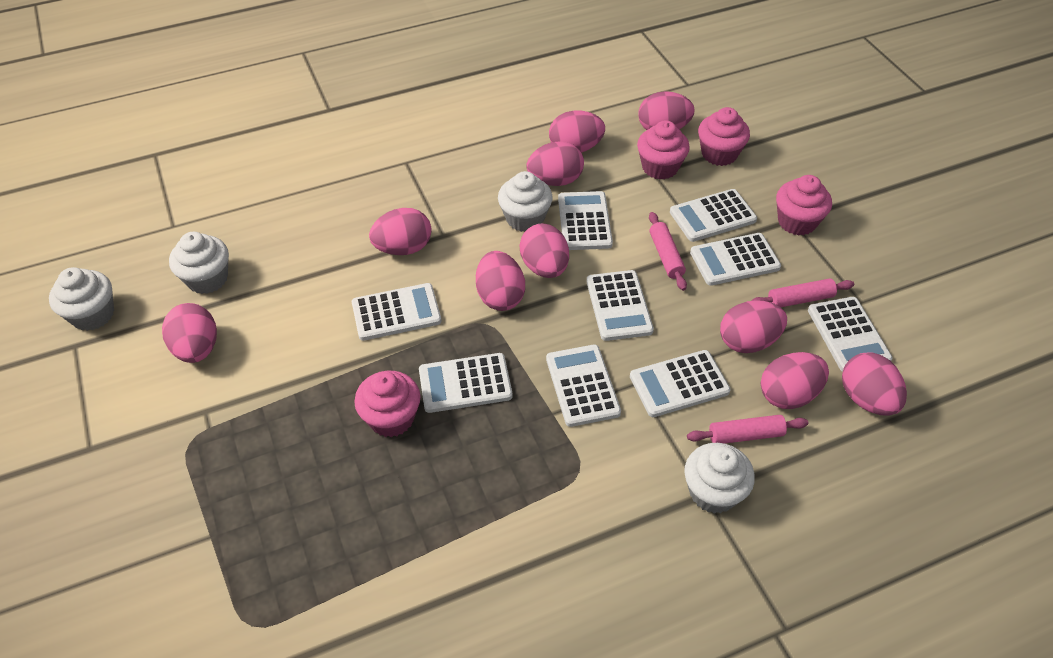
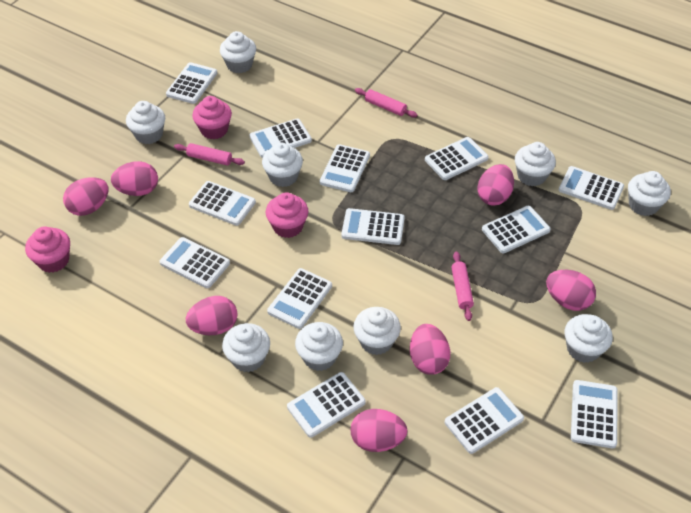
pink cupcake: 4 -> 3
pink egg: 10 -> 7
white calculator: 9 -> 13
white cupcake: 4 -> 9

